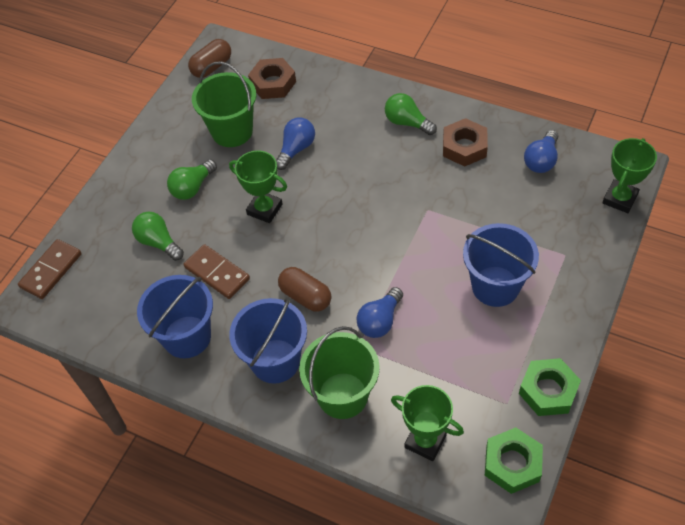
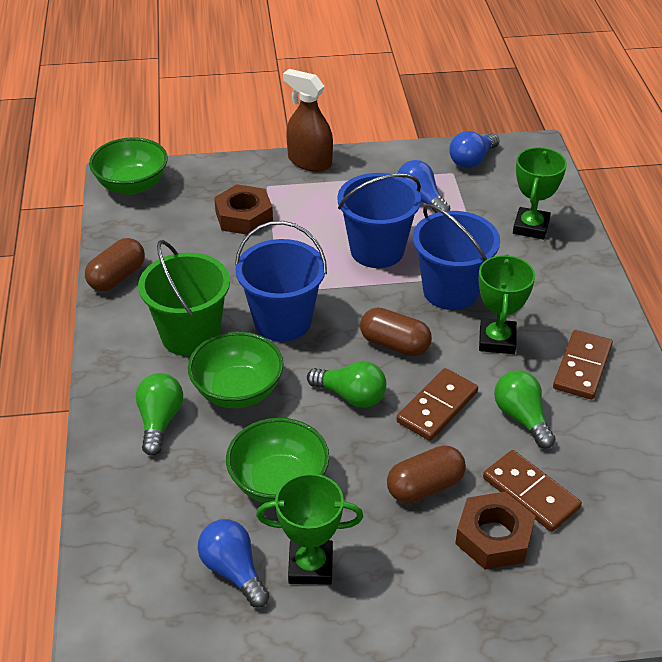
brown capsule: 2 -> 3
brown domino: 2 -> 3
brown spray bottle: 0 -> 1
green bowl: 0 -> 3
green bucket: 2 -> 1
green nut: 2 -> 0

